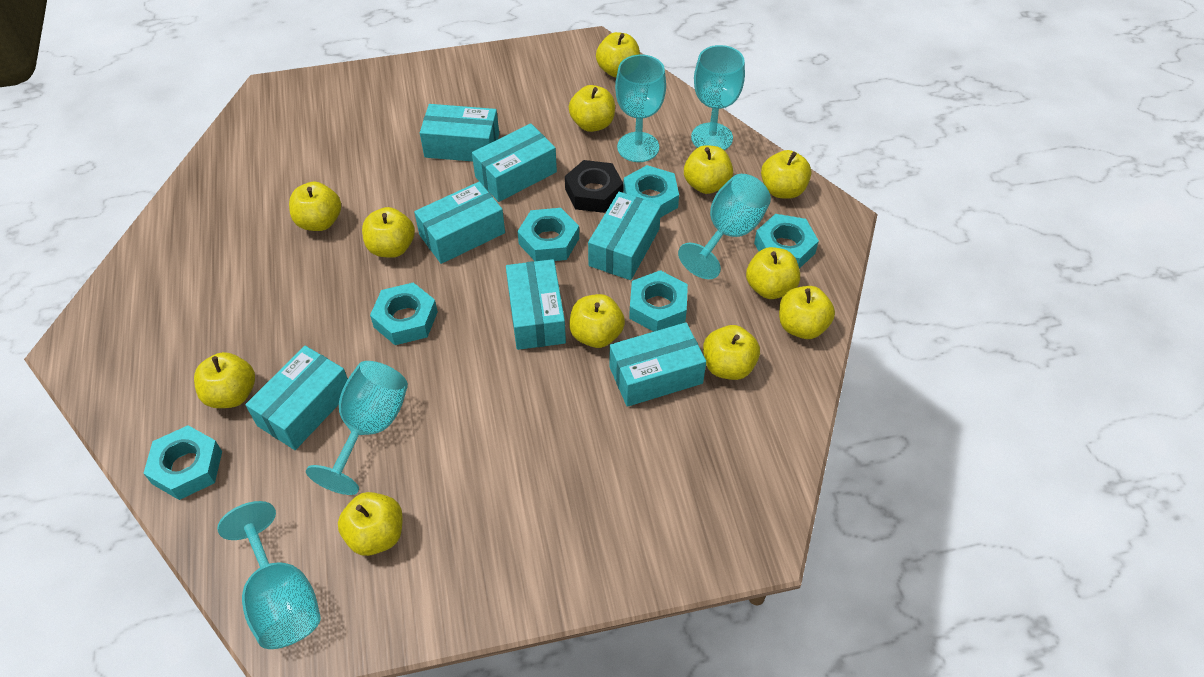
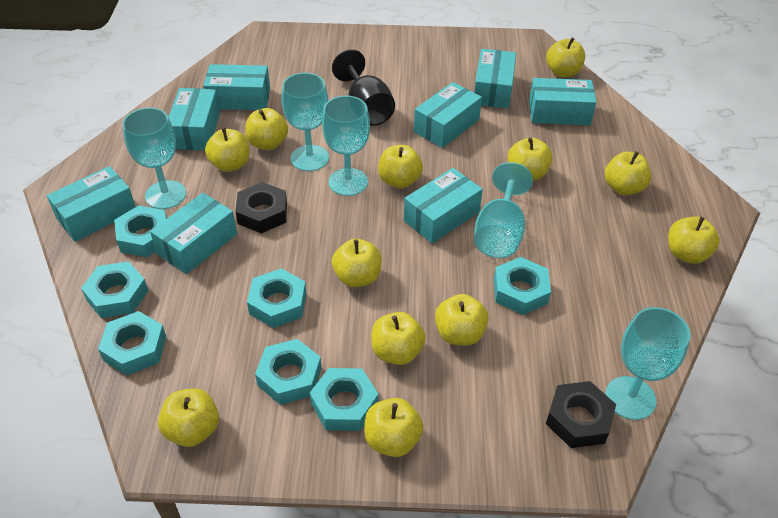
black goblet: 0 -> 1
black nut: 1 -> 2
turquoise box: 7 -> 8
turquoise nut: 6 -> 7

